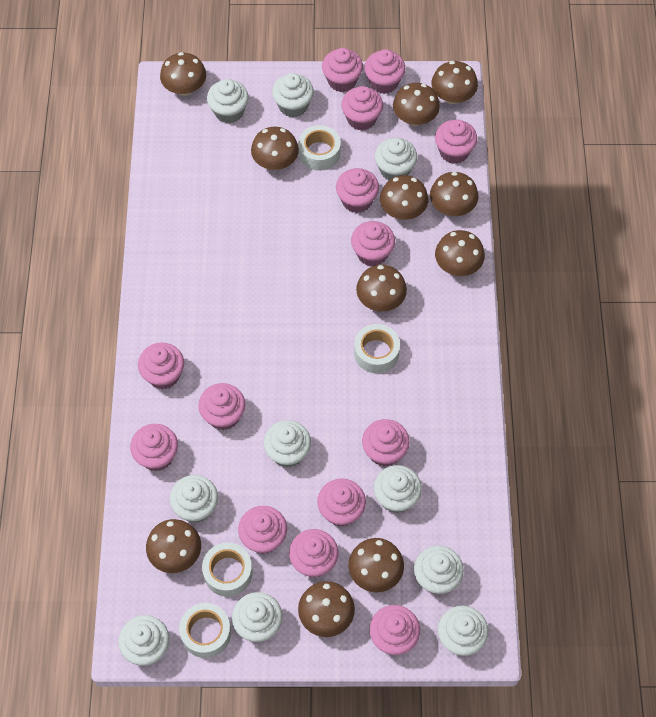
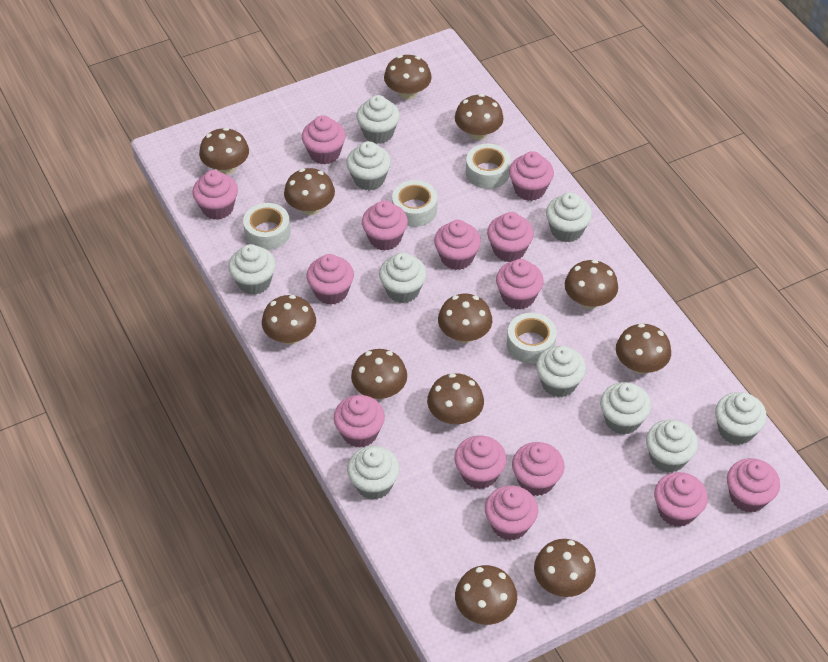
brown mushroom: 11 -> 12

